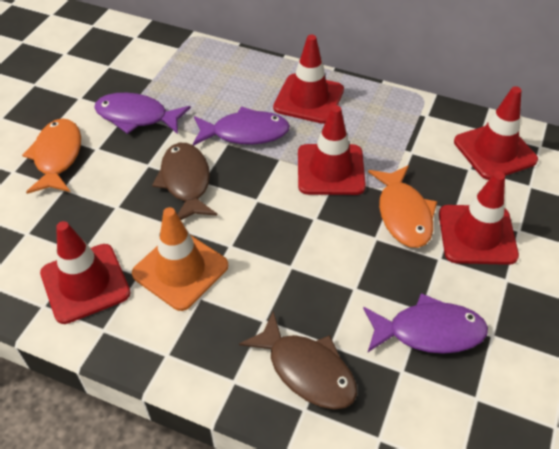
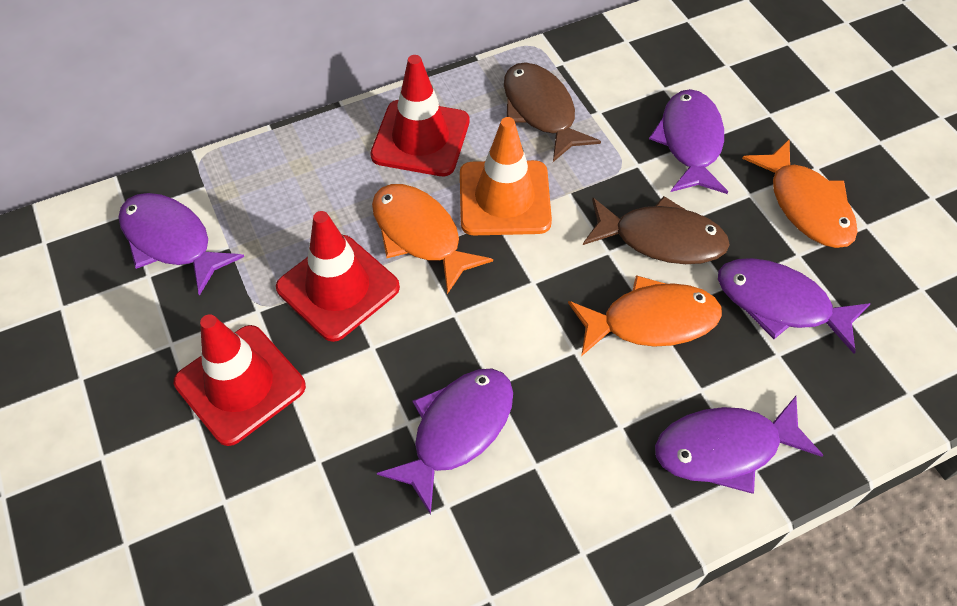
orange fish: 2 -> 3
purple fish: 3 -> 5
red traffic cone: 5 -> 3

